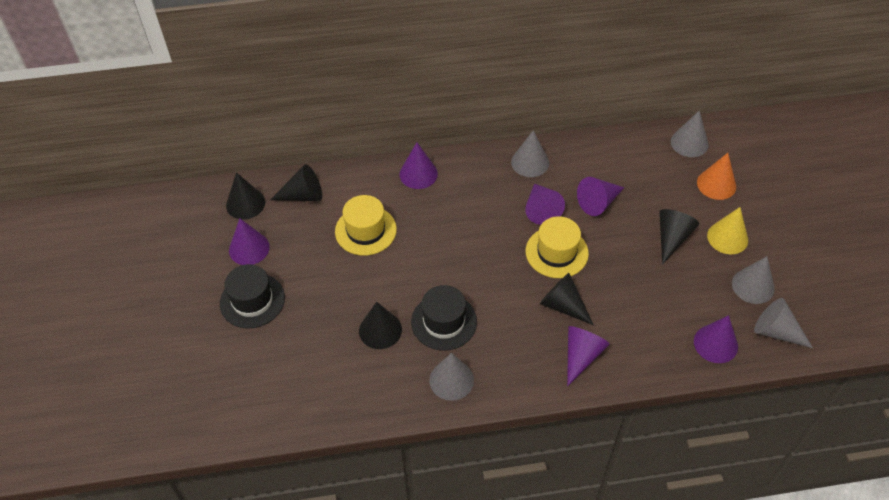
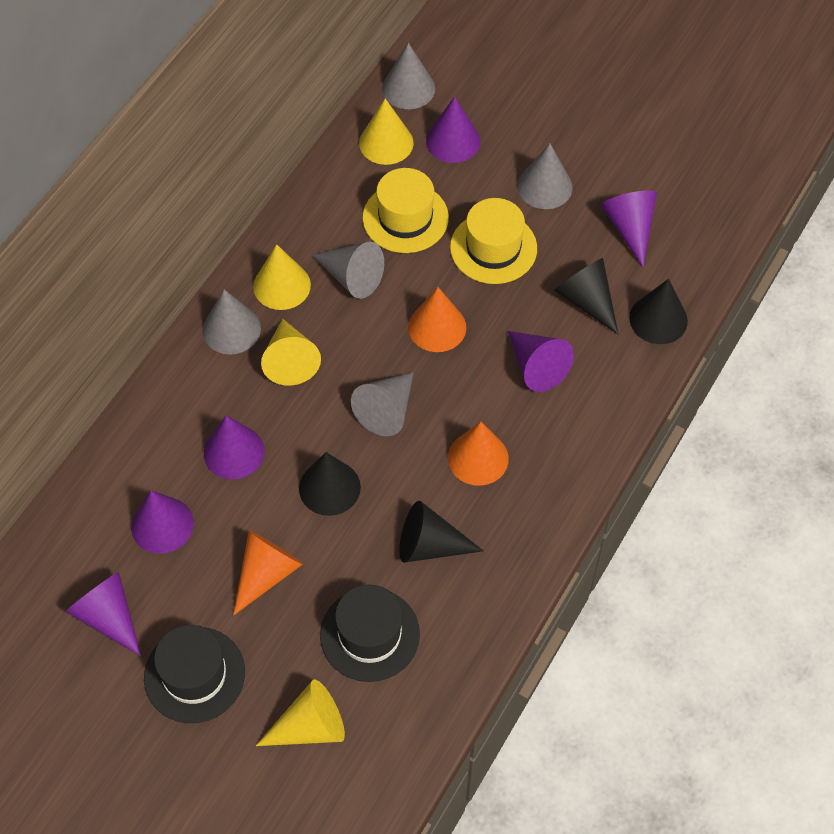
black cone: 5 -> 4
orange cone: 1 -> 3
yellow cone: 1 -> 4

